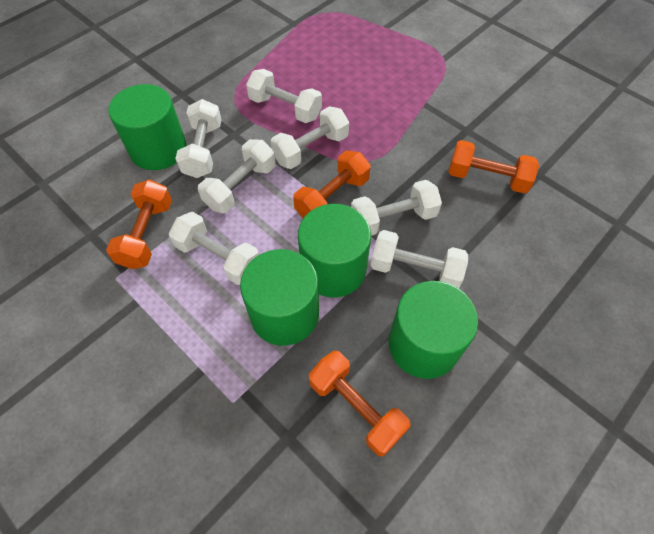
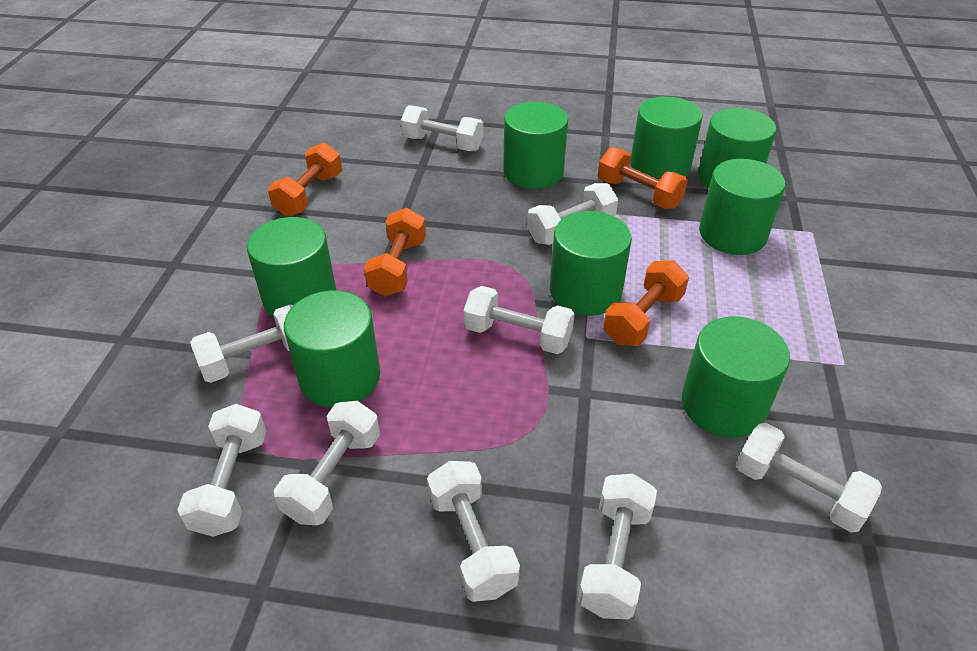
green cylinder: 4 -> 8
white dumbbell: 7 -> 9

